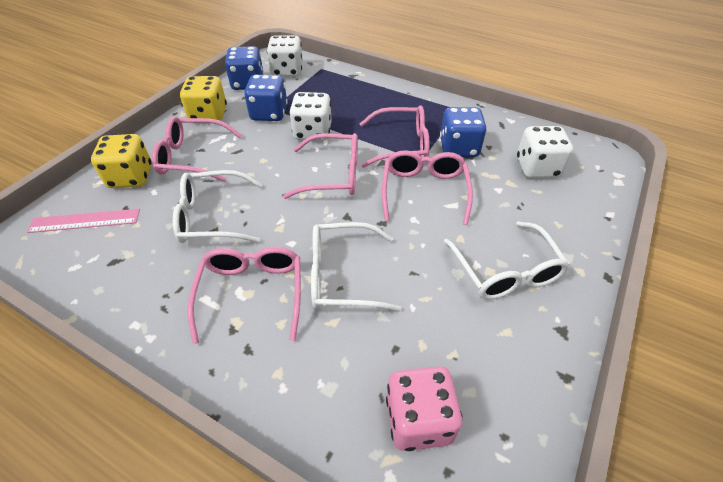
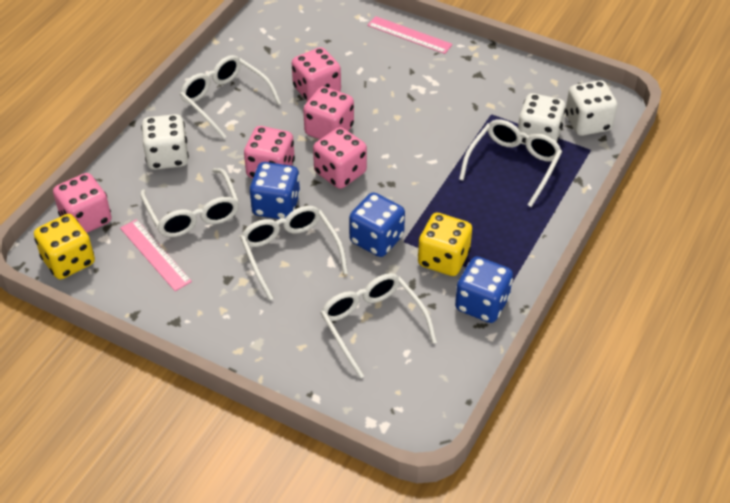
pink dice: 1 -> 5
pink glasses: 5 -> 0
pink ruler: 1 -> 2
white glasses: 3 -> 5

